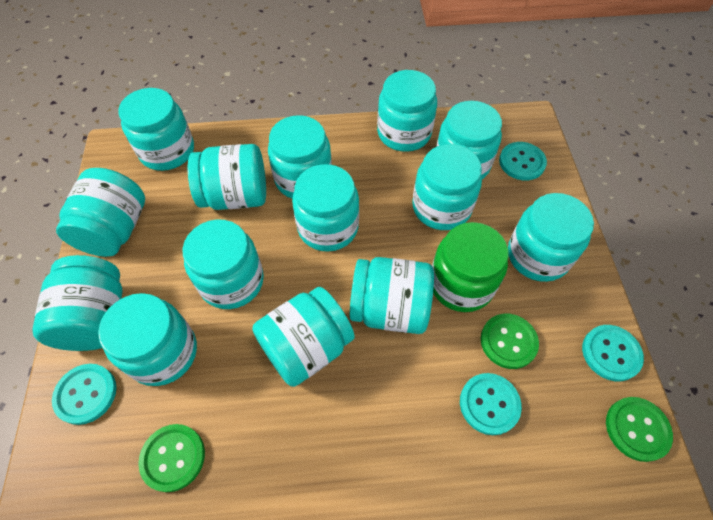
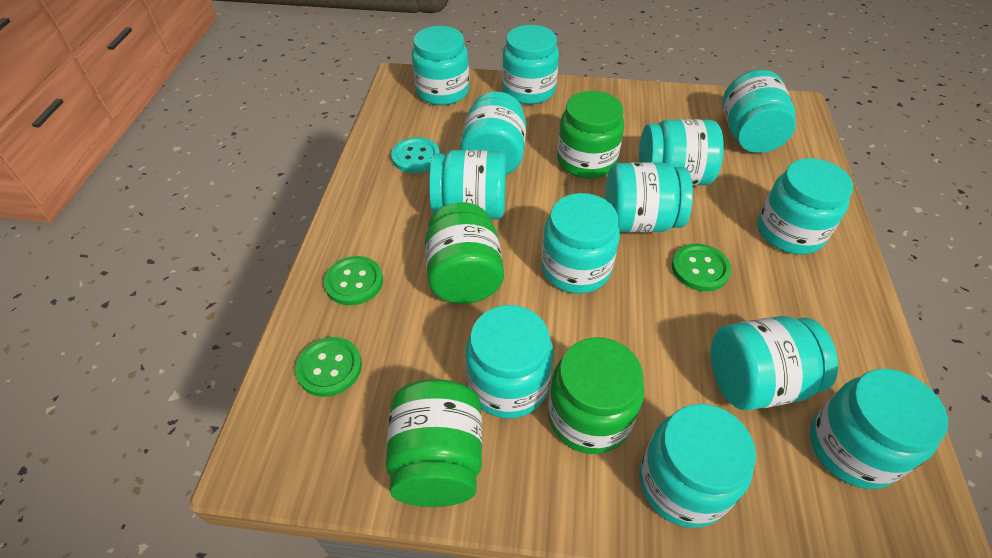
green jar: 1 -> 4
turquoise button: 4 -> 1
turquoise jar: 14 -> 13

